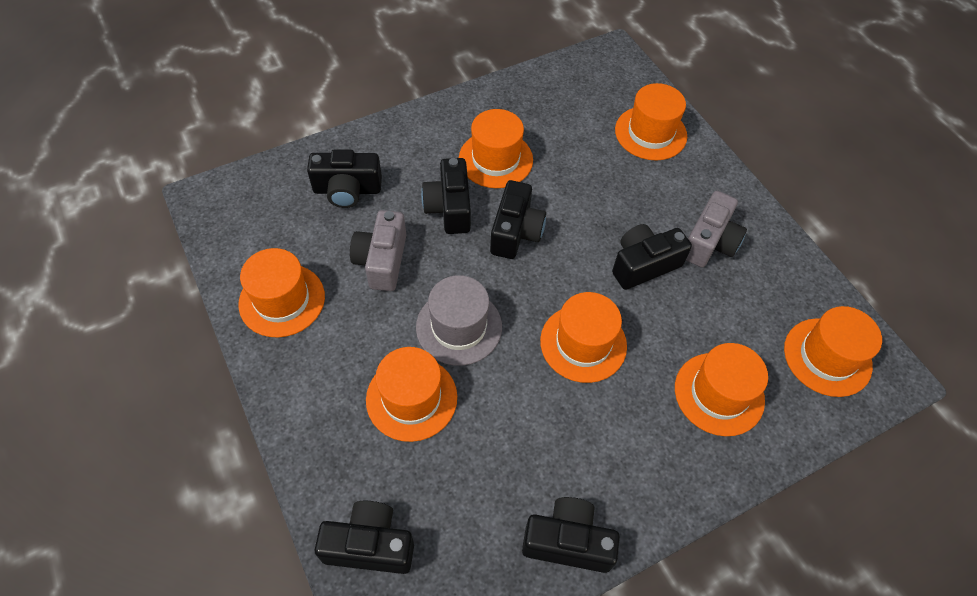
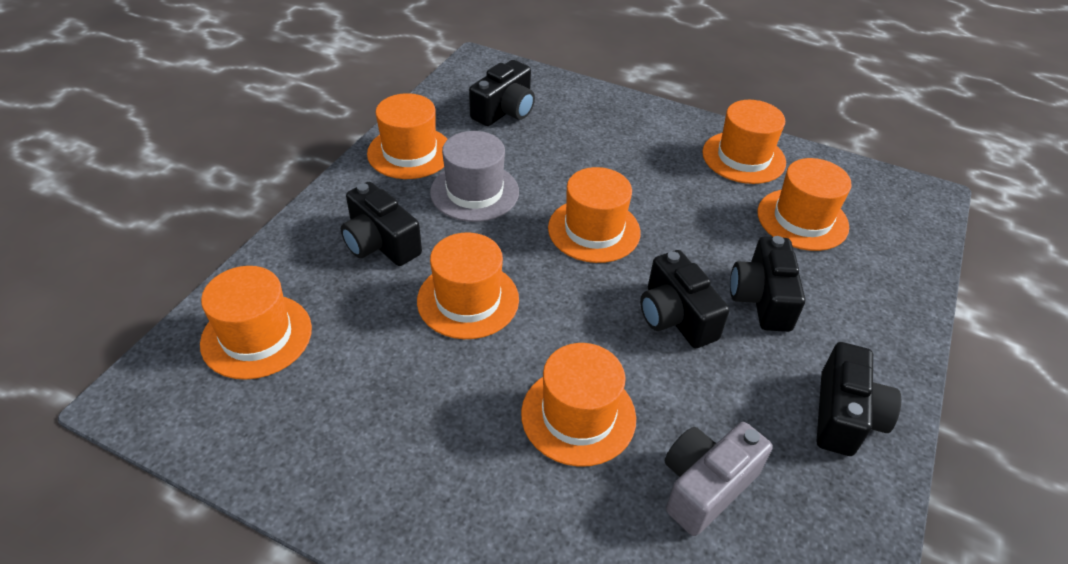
black camera: 6 -> 5
grey camera: 2 -> 1

